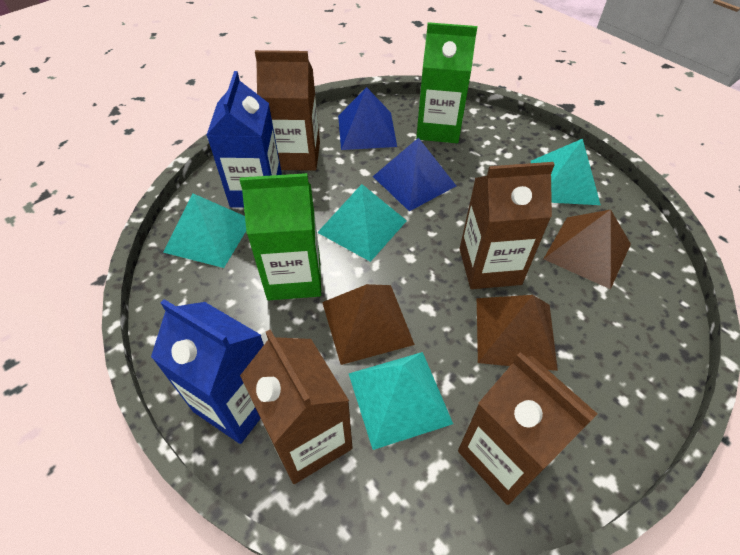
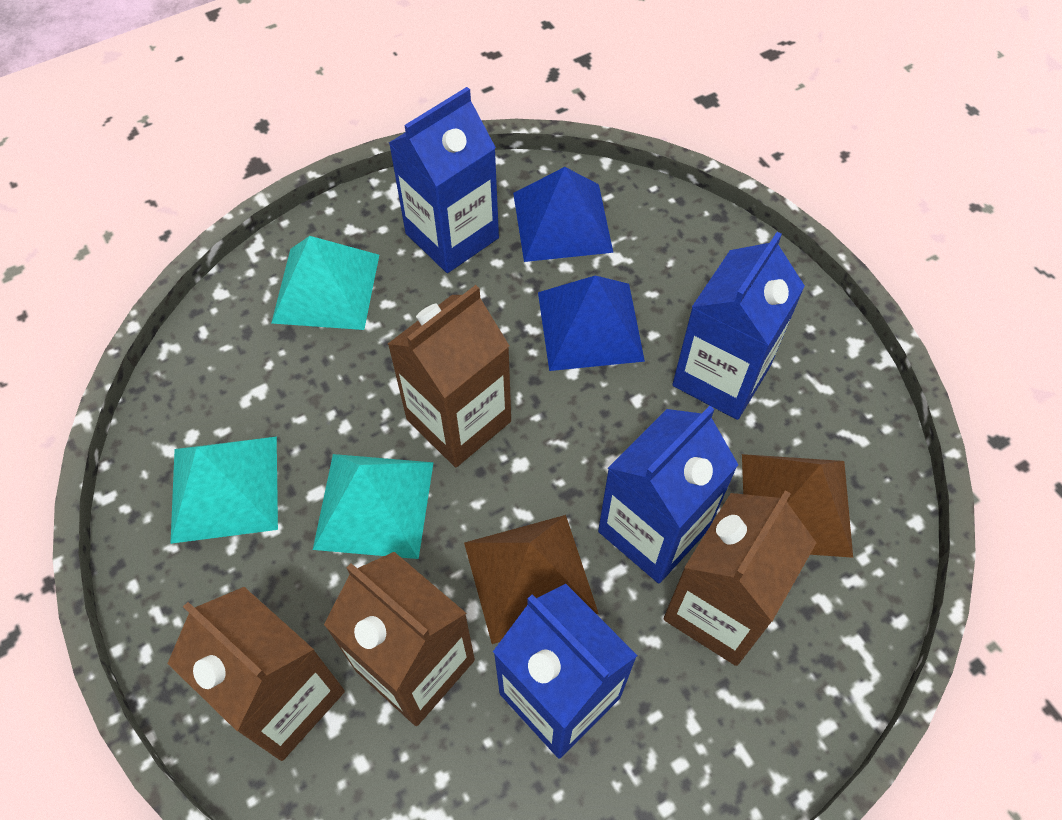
blue carton: 2 -> 4
brown pyramid: 3 -> 2
green carton: 2 -> 0
turquoise pyramid: 4 -> 3

